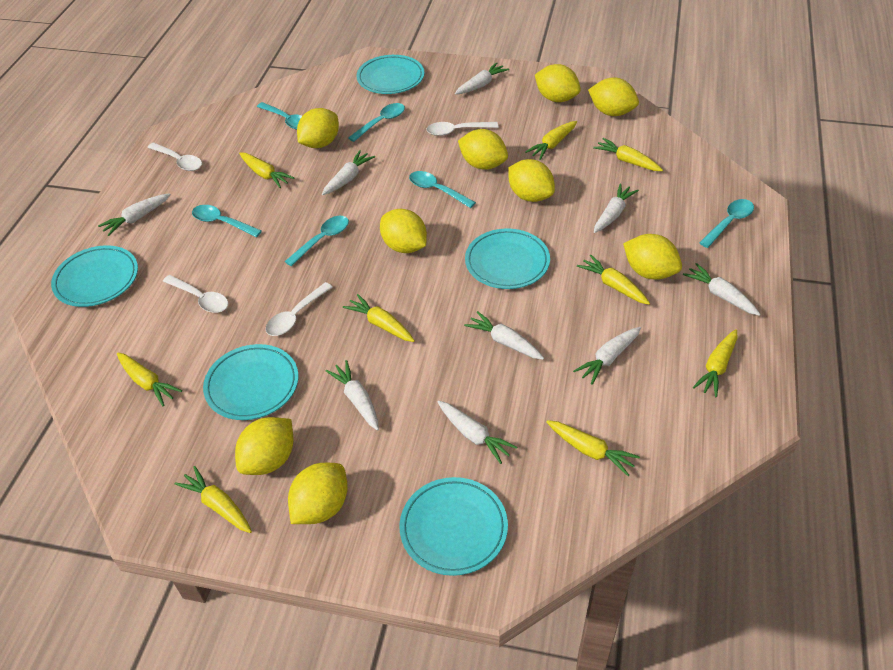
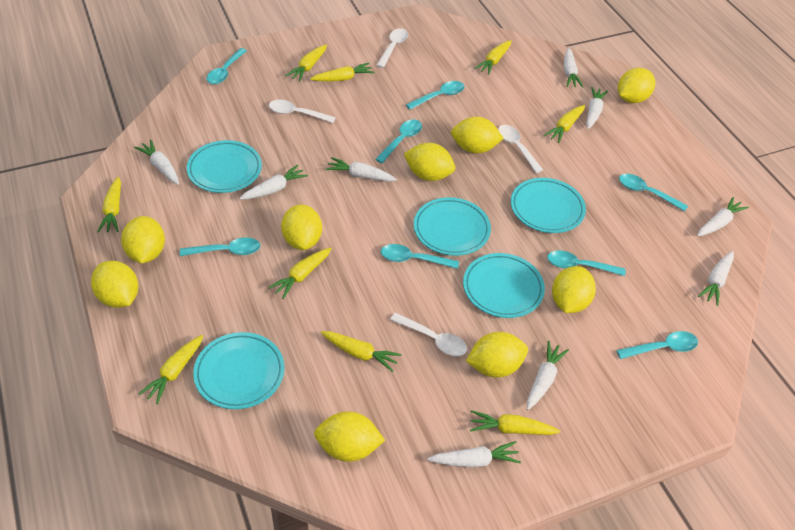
turquoise spoon: 6 -> 8

